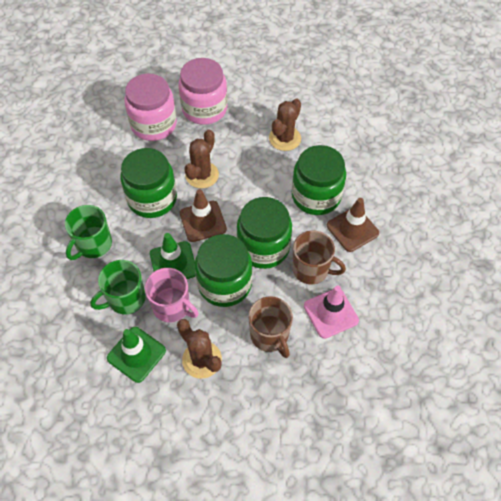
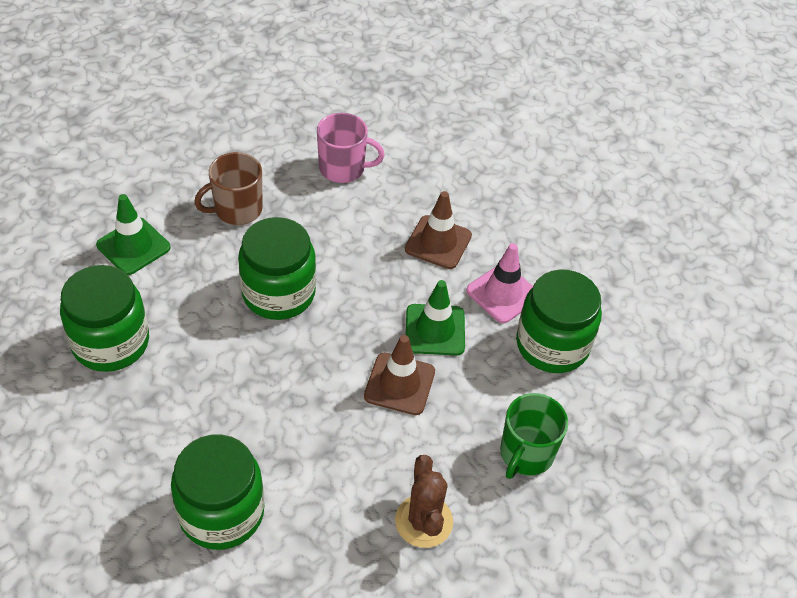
brown cactus: 3 -> 1
brown mug: 2 -> 1
green mug: 2 -> 1
pink jar: 2 -> 0

